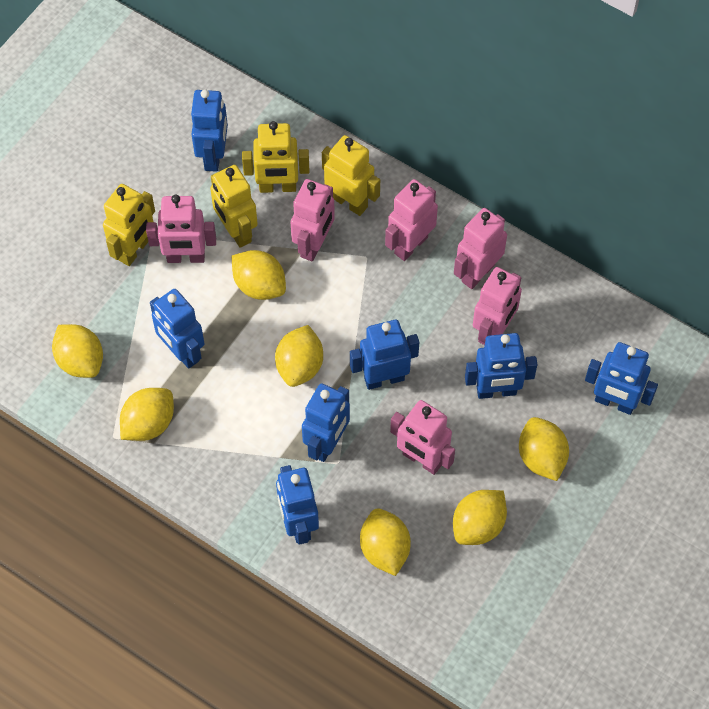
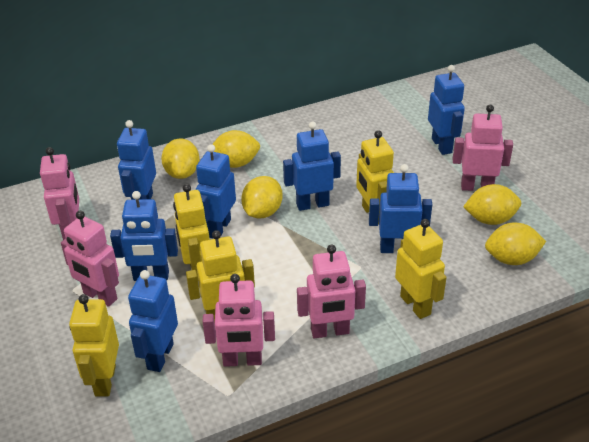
pink robot: 6 -> 5
yellow lemon: 7 -> 5
yellow robot: 4 -> 5

